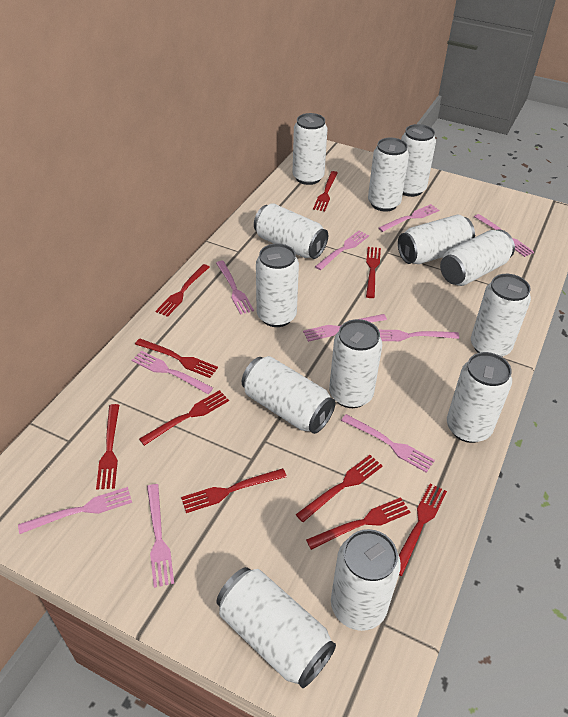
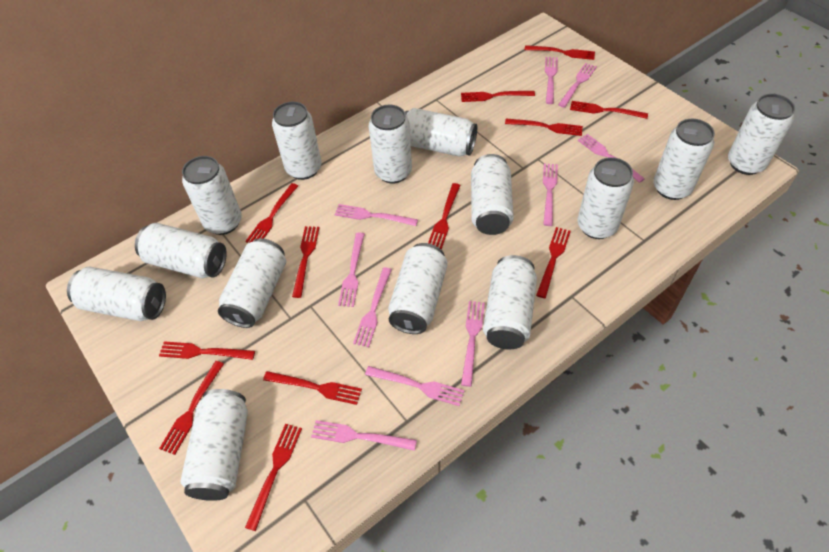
red fork: 10 -> 12
white can: 13 -> 14

